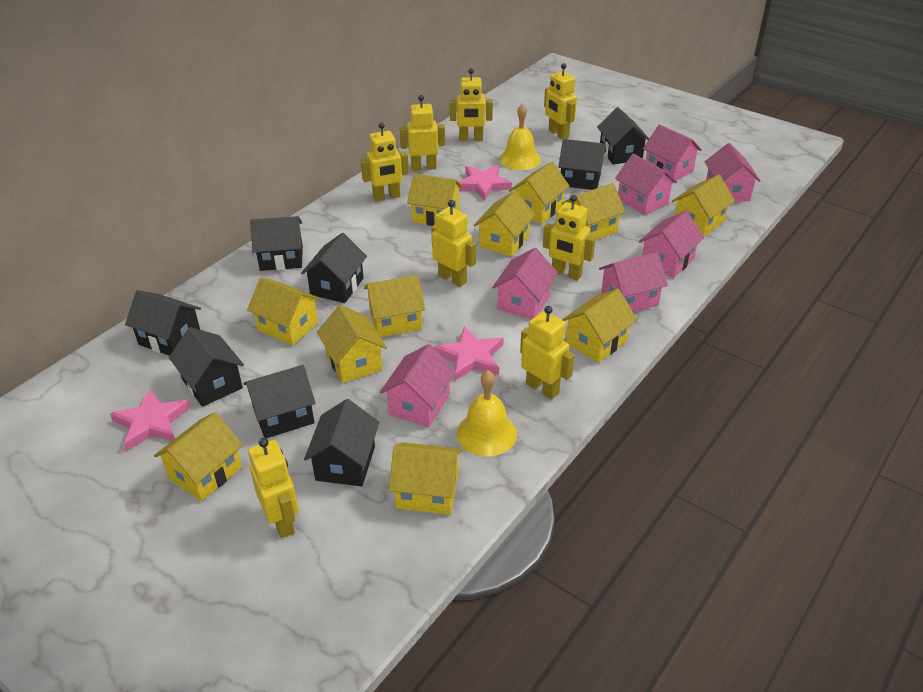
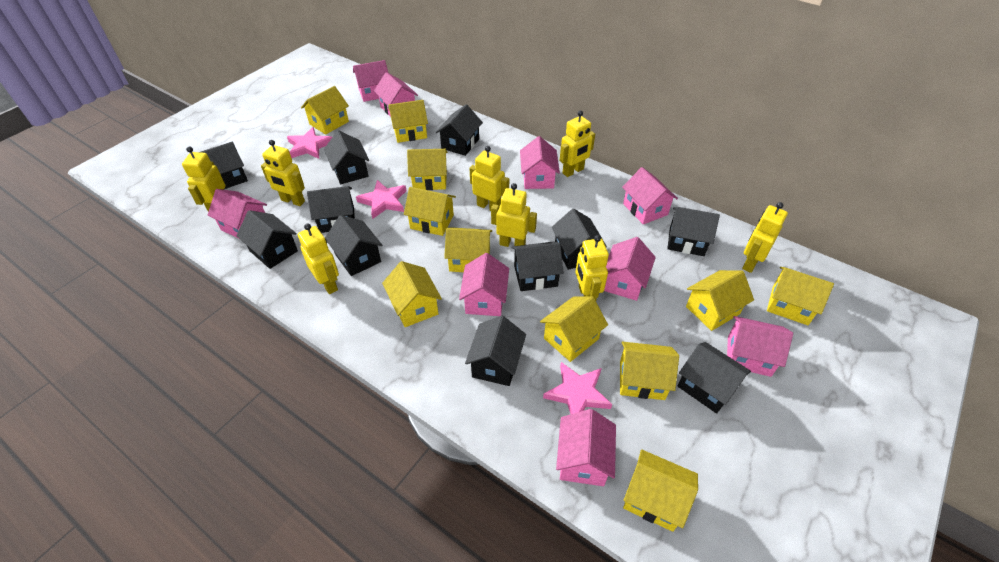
black house: 8 -> 11
pink house: 7 -> 9
yellow bell: 2 -> 0

